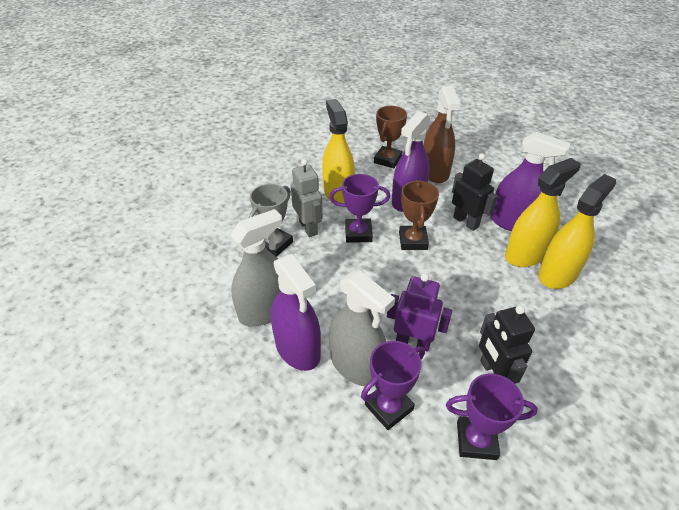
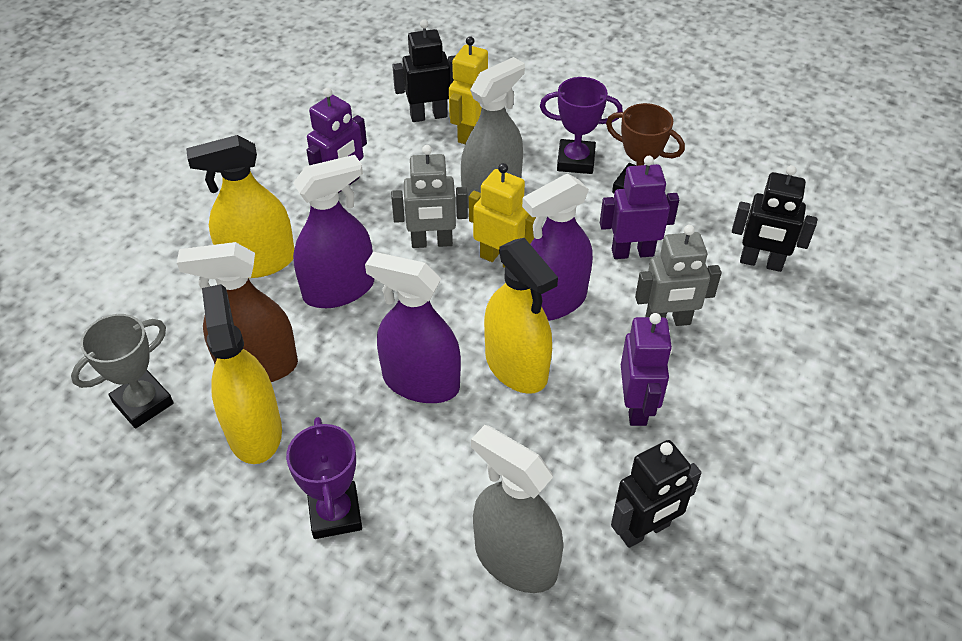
black robot: 2 -> 3
brown trophy: 2 -> 1
grey robot: 1 -> 2
purple robot: 1 -> 3
purple trophy: 3 -> 2
yellow robot: 0 -> 2

